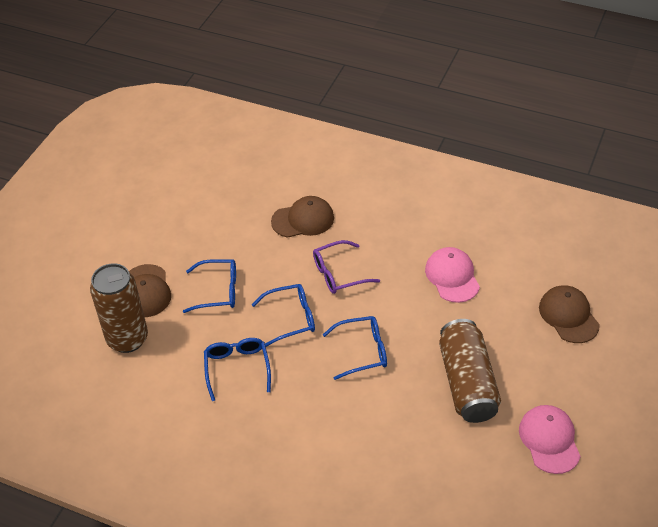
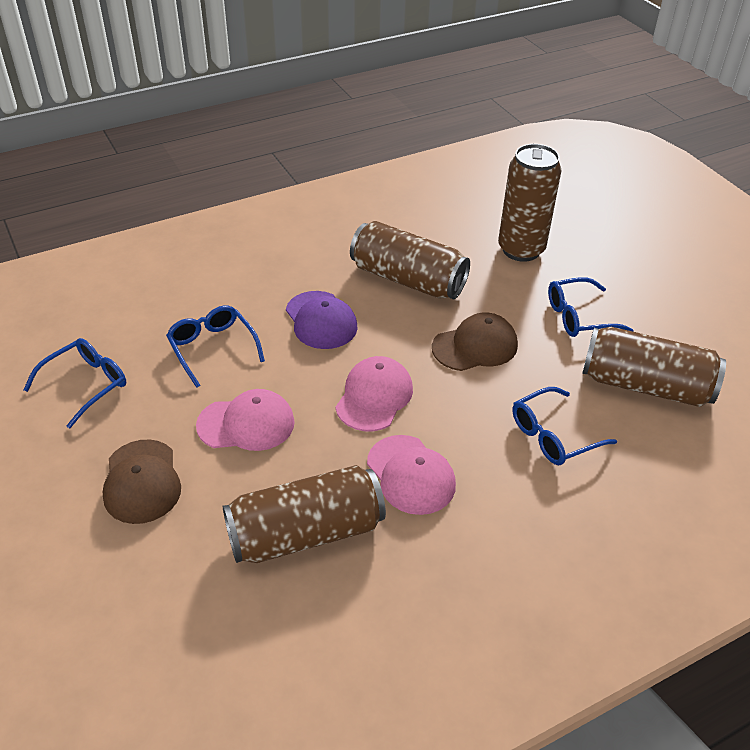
brown can: 2 -> 4
brown cap: 3 -> 2
pink cap: 2 -> 3
purple cap: 0 -> 1
purple glasses: 1 -> 0

